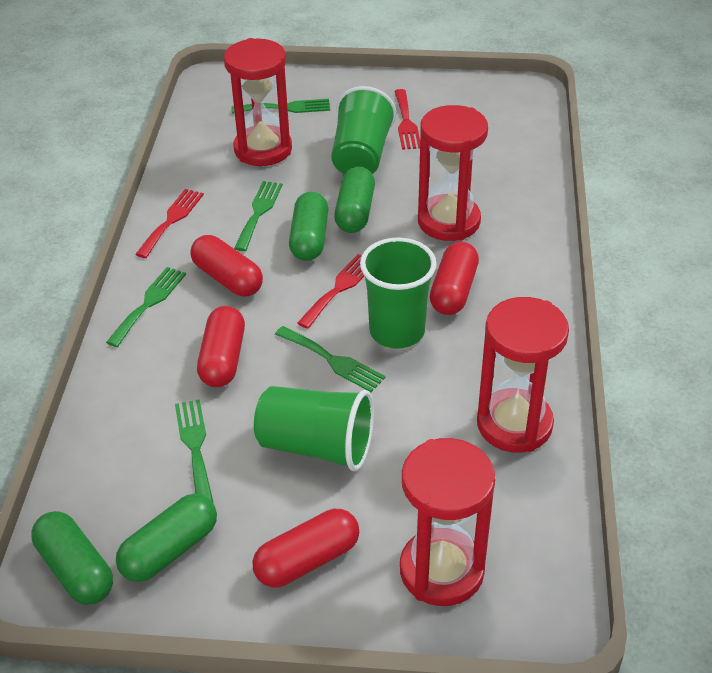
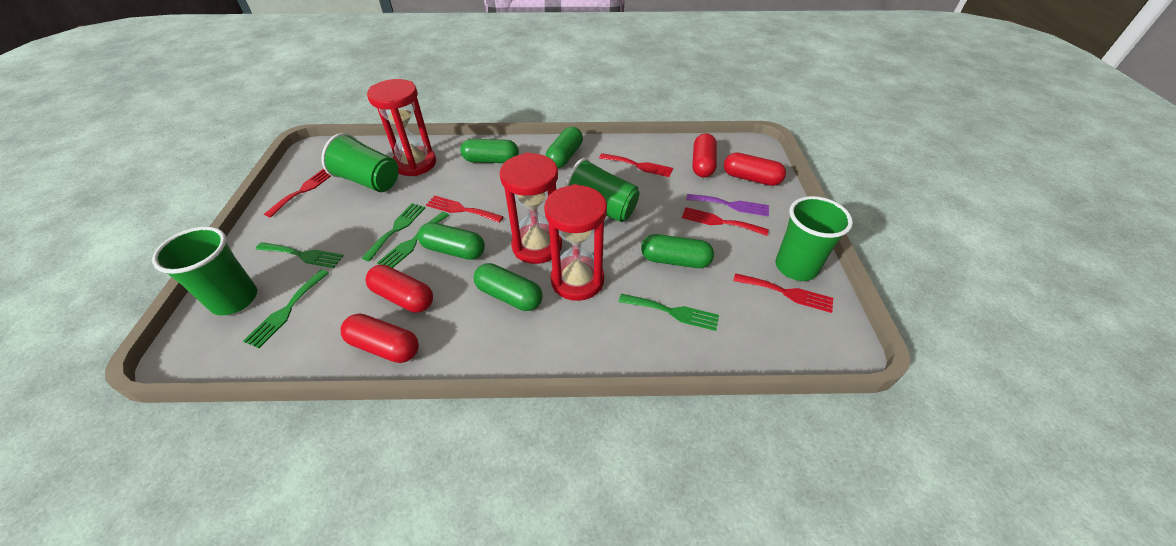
green capsule: 4 -> 5
green cup: 3 -> 4
purple fork: 0 -> 1
red fork: 3 -> 5
red hourglass: 4 -> 3

